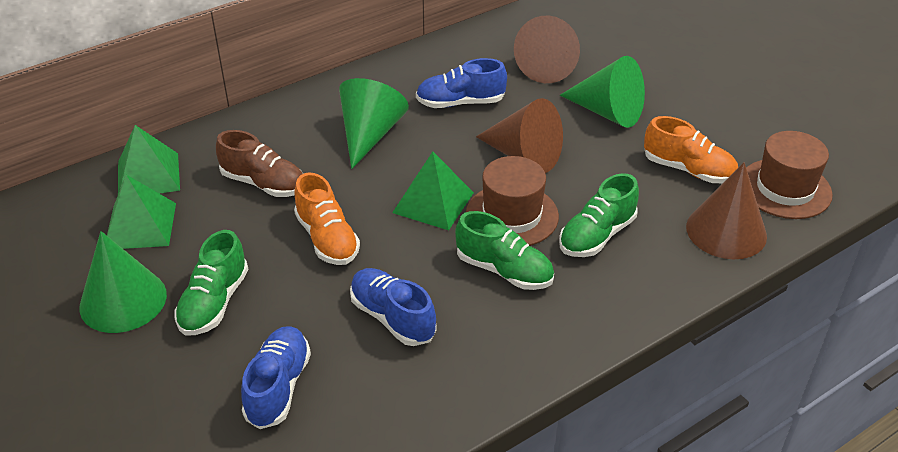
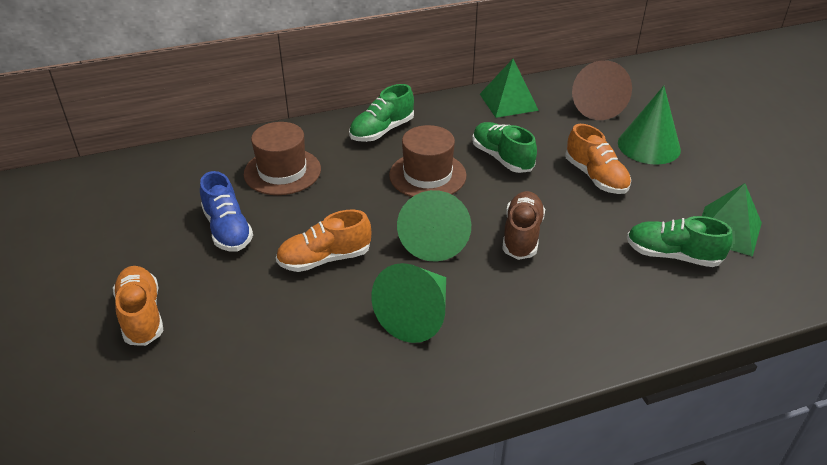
blue shoe: 3 -> 1
brown cone: 3 -> 1
green pyramid: 3 -> 2
orange shoe: 2 -> 3

